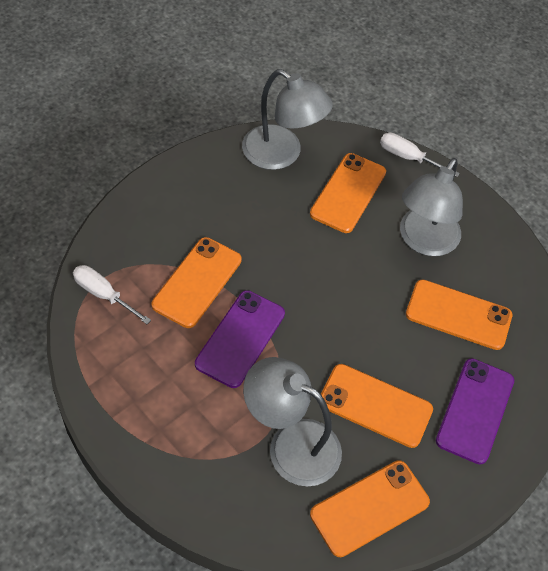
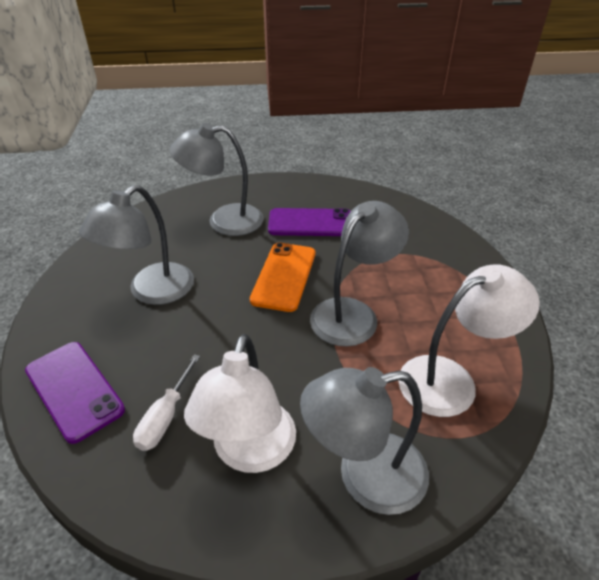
grey lamp: 3 -> 4
orange phone: 5 -> 1
white lamp: 0 -> 2
white screwdriver: 2 -> 1

